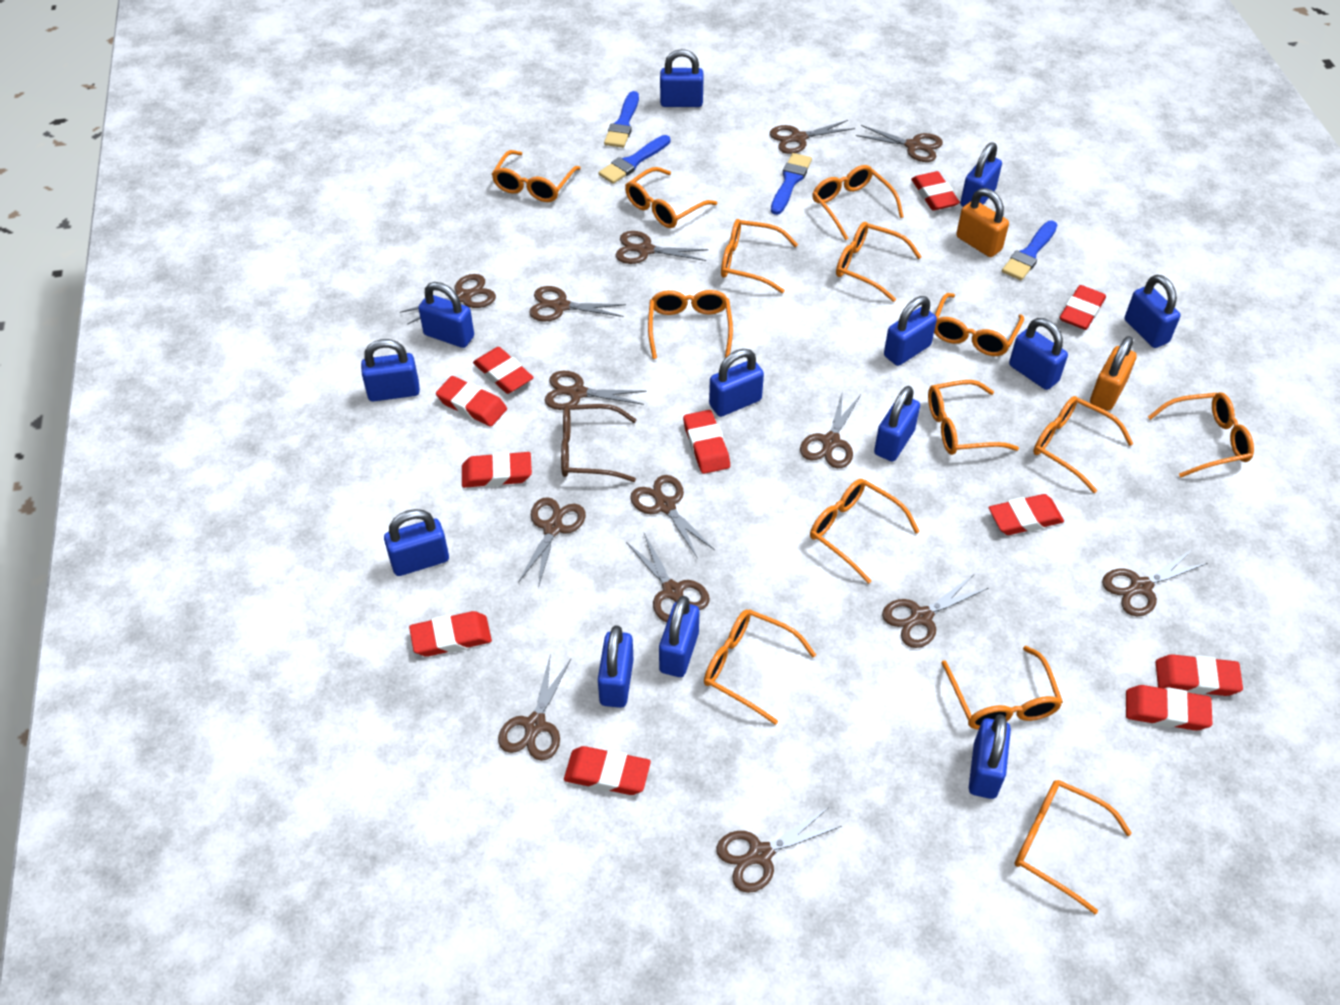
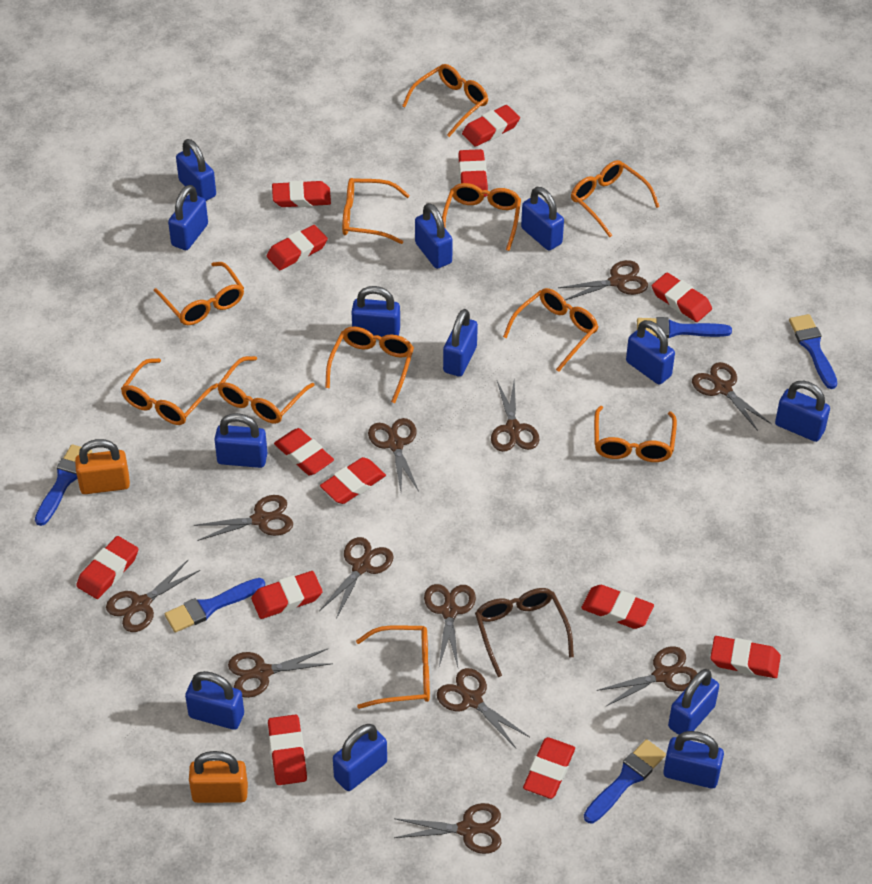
blue brush: 4 -> 5
brown scissors: 14 -> 12
orange glasses: 14 -> 11
red eraser: 11 -> 13

